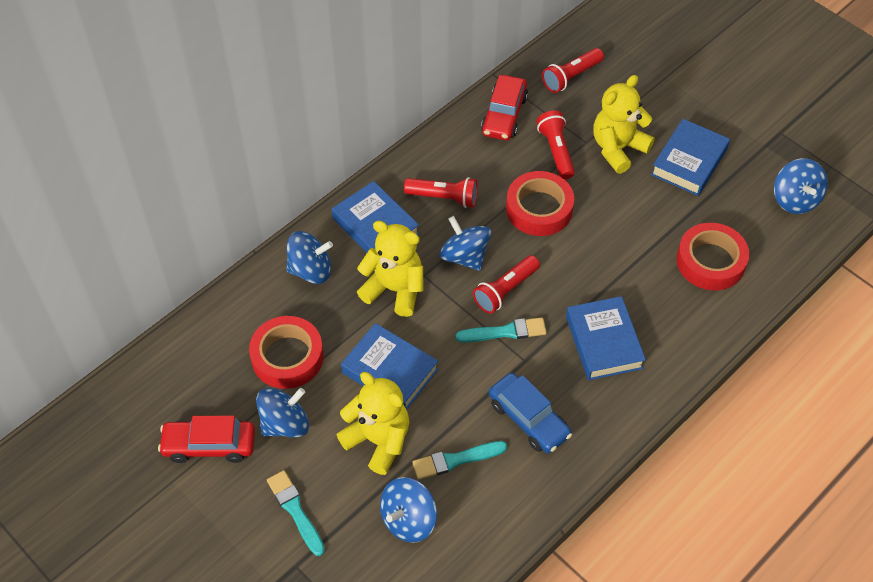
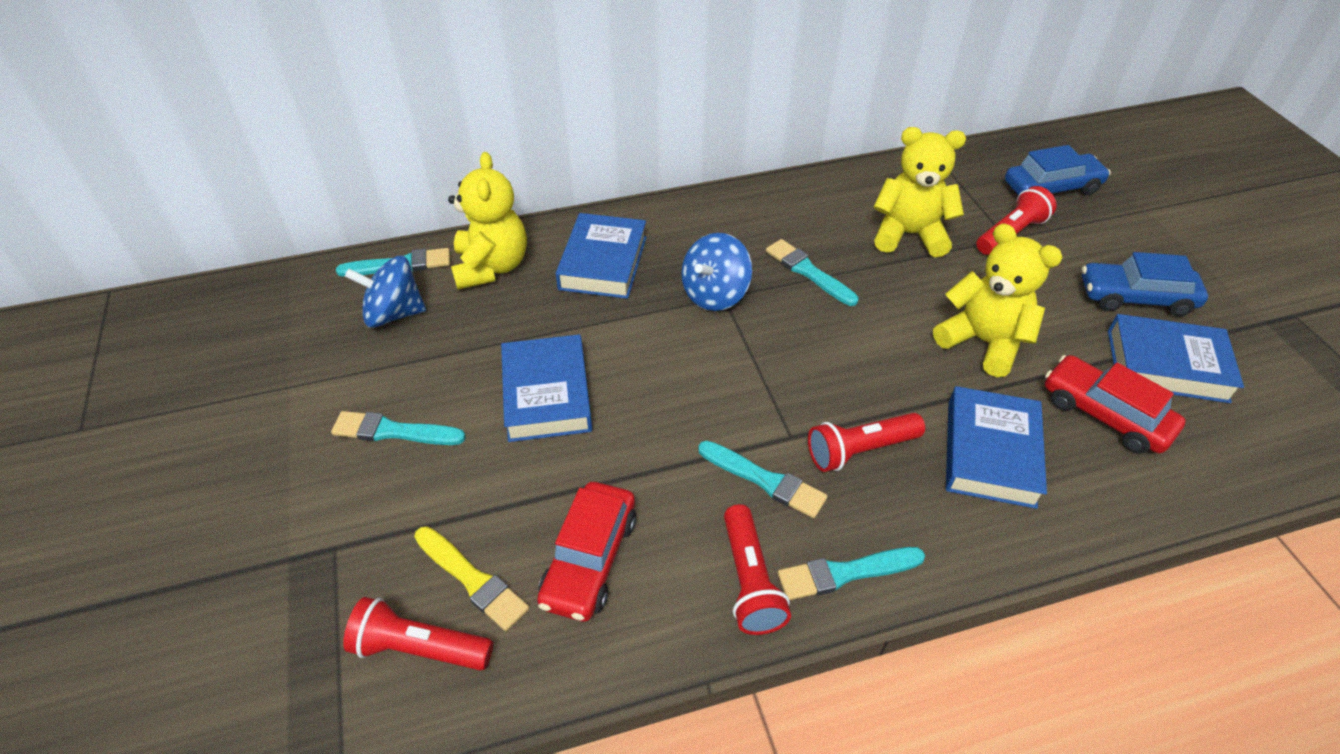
blue car: 1 -> 2
blue spinning top: 5 -> 2
red tape: 3 -> 0
turquoise brush: 3 -> 5
yellow brush: 0 -> 1

